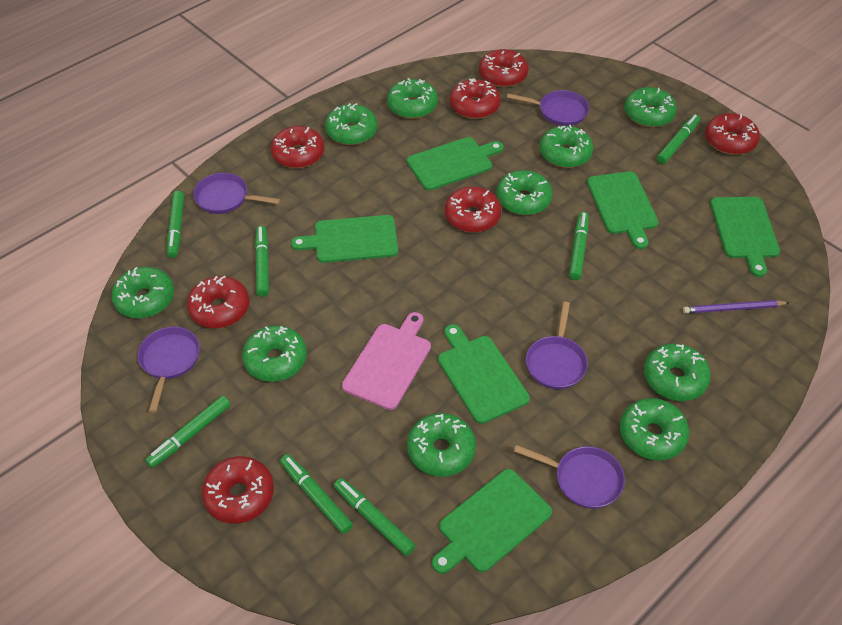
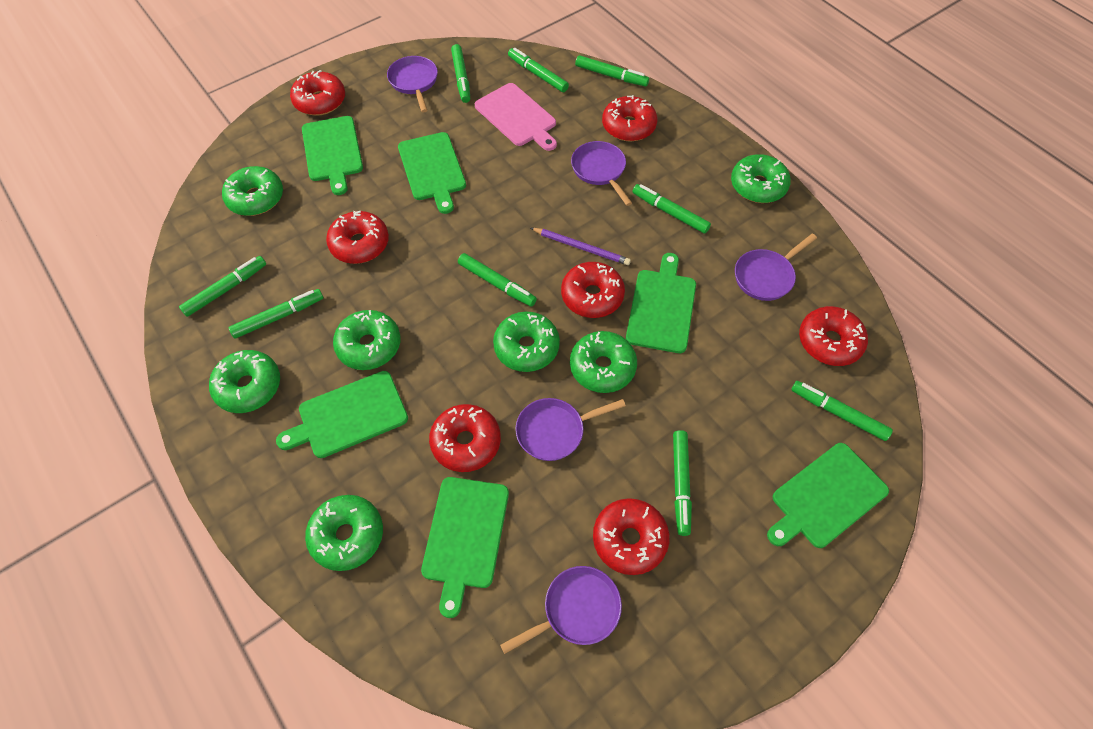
green donut: 10 -> 7
green marker: 7 -> 9

